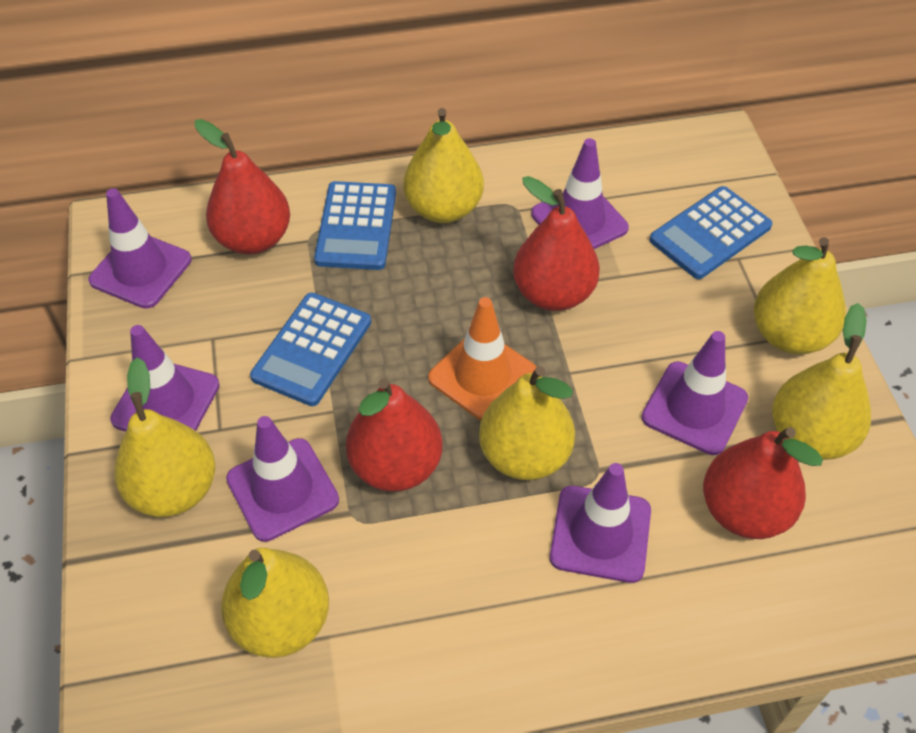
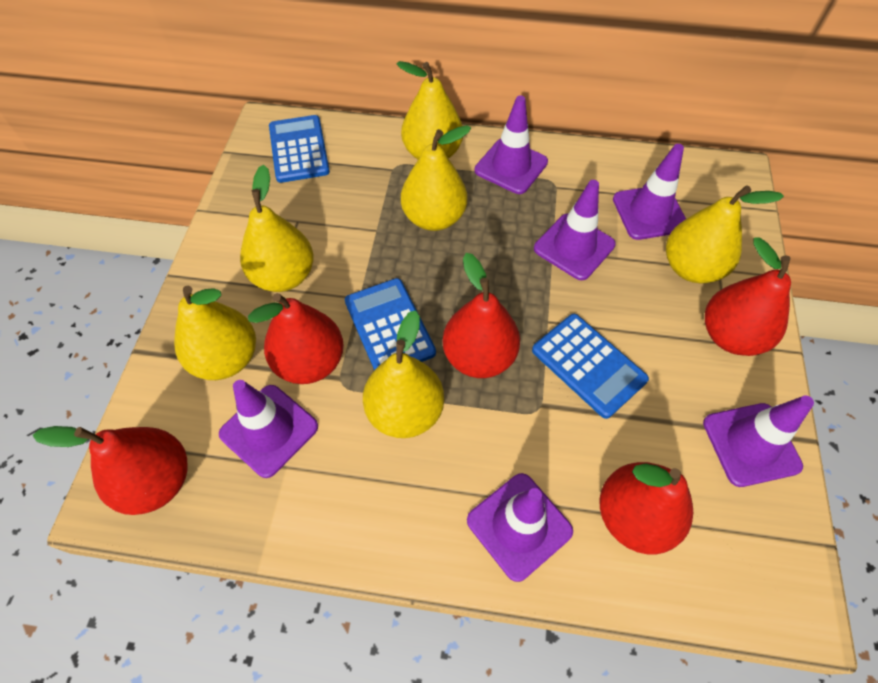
orange traffic cone: 1 -> 0
red pear: 4 -> 5

